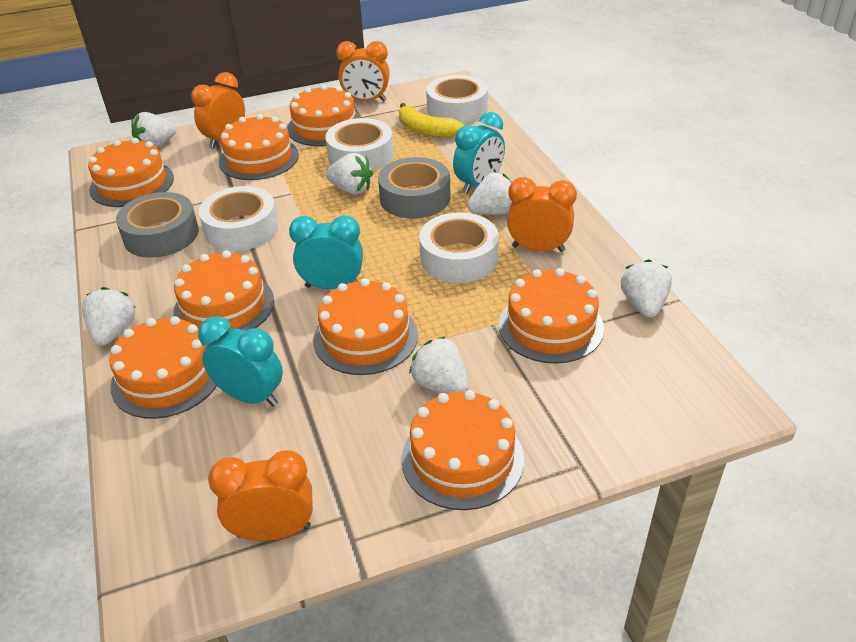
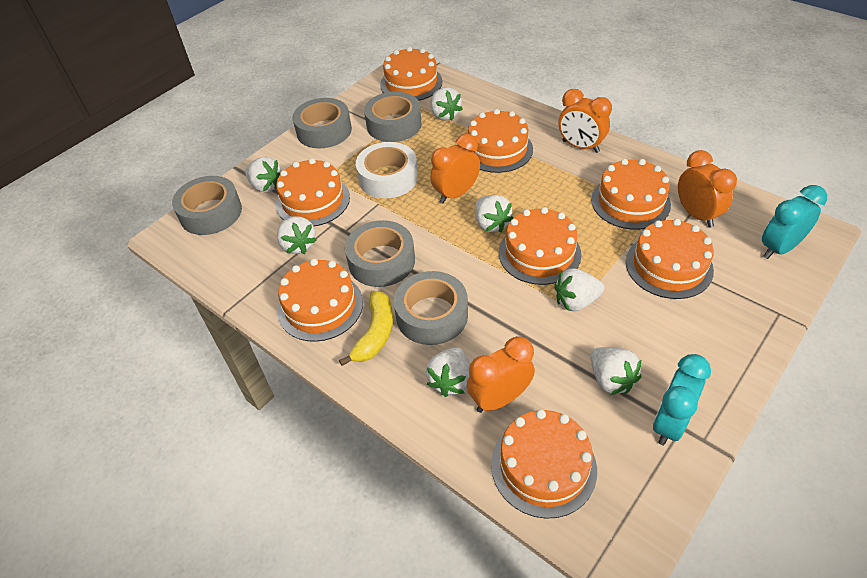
grey tape: 2 -> 5
turquoise clock: 3 -> 2
white strawberry: 6 -> 7
white tape: 4 -> 1

